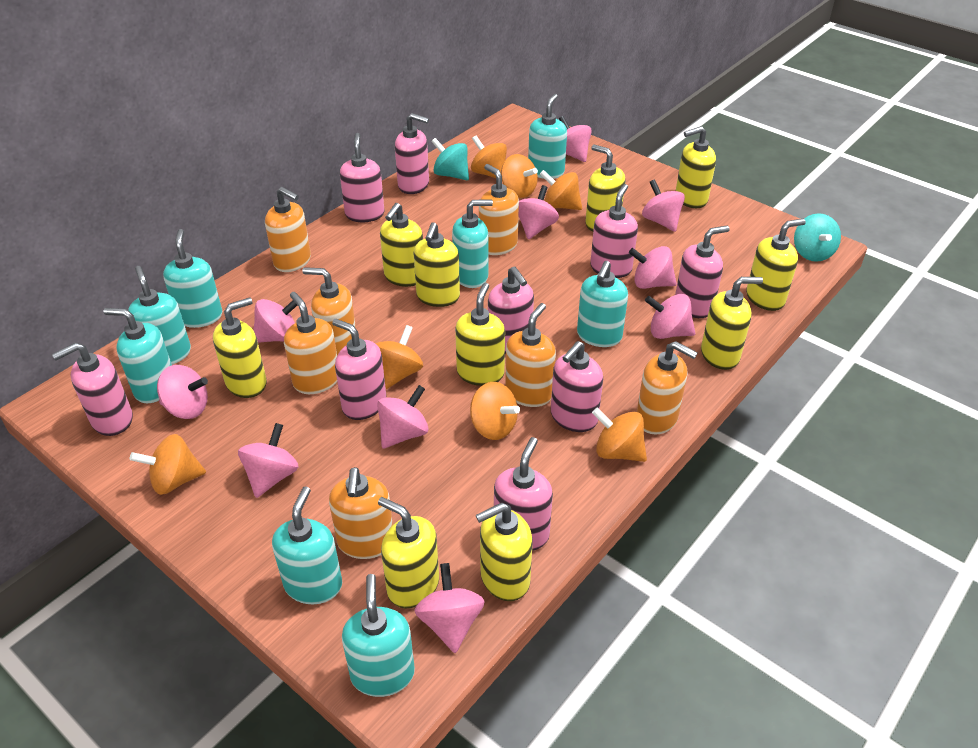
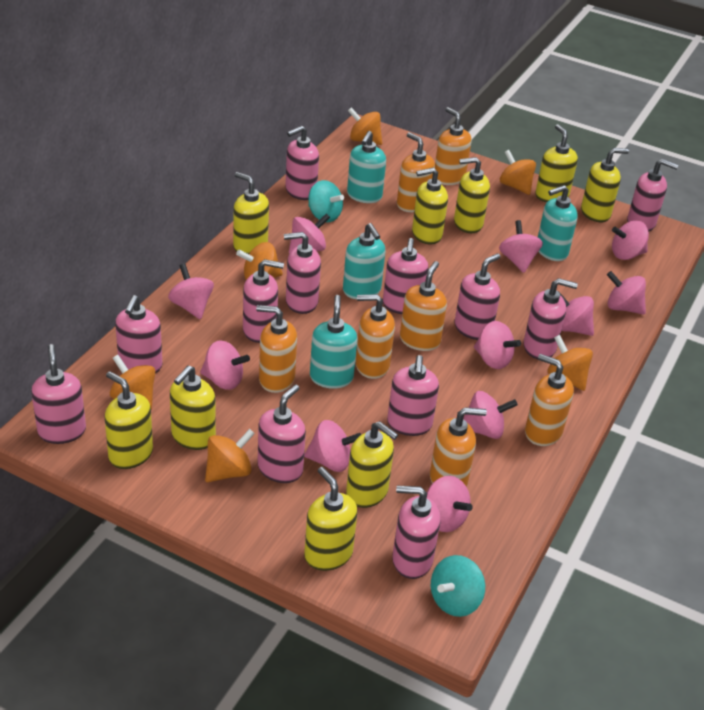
orange spinning top: 7 -> 6
pink soap dispenser: 9 -> 12
pink spinning top: 10 -> 11
turquoise soap dispenser: 8 -> 4
yellow soap dispenser: 10 -> 9

